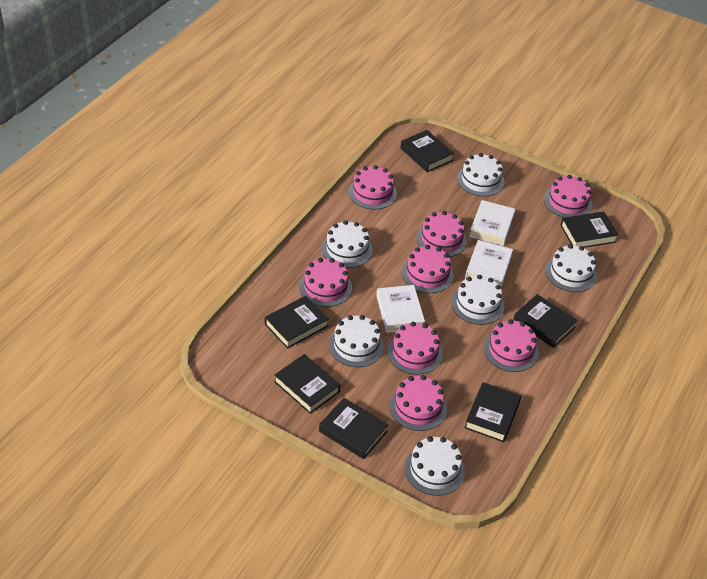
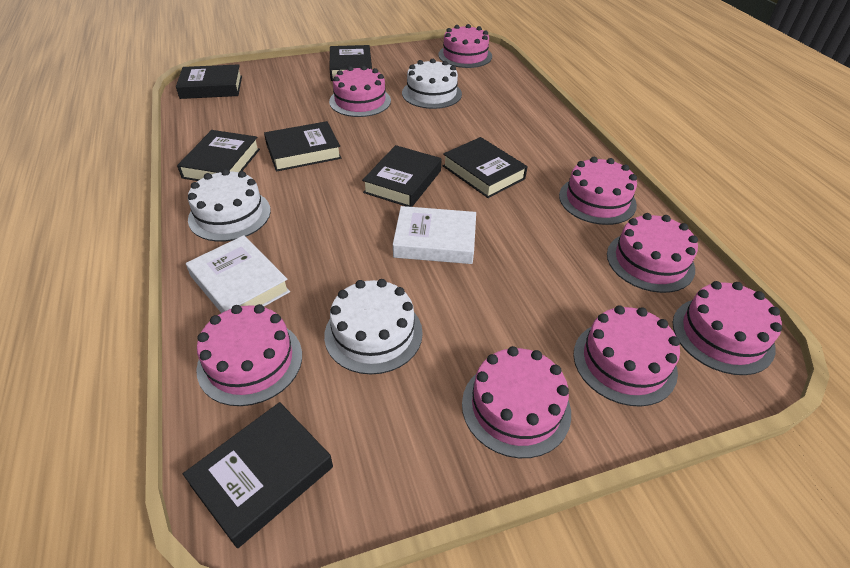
white book: 3 -> 2
white cake: 6 -> 3

